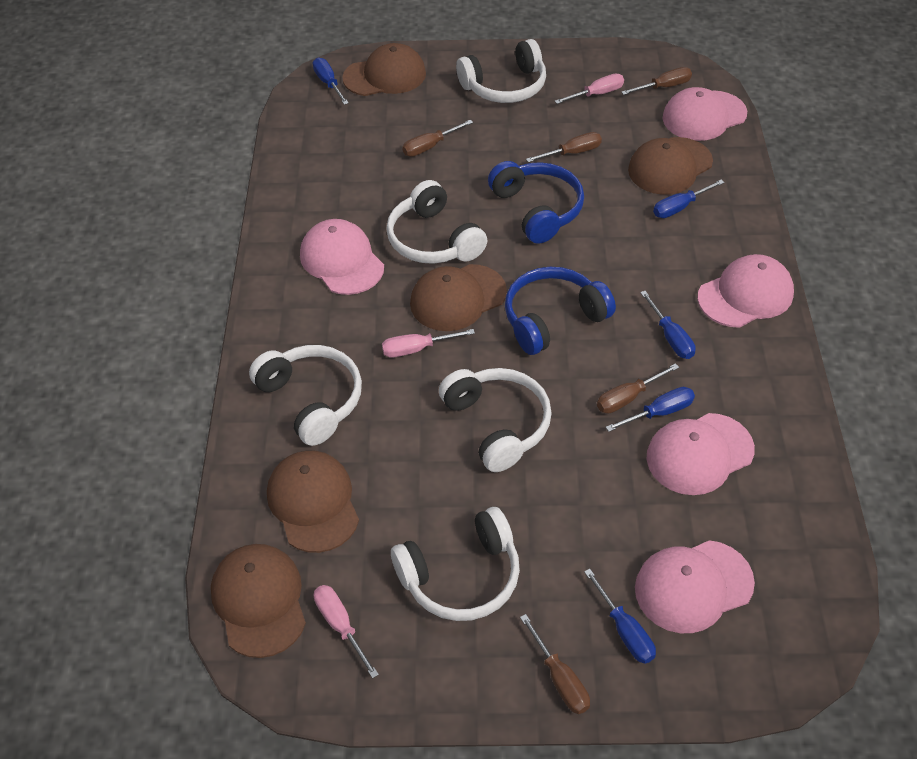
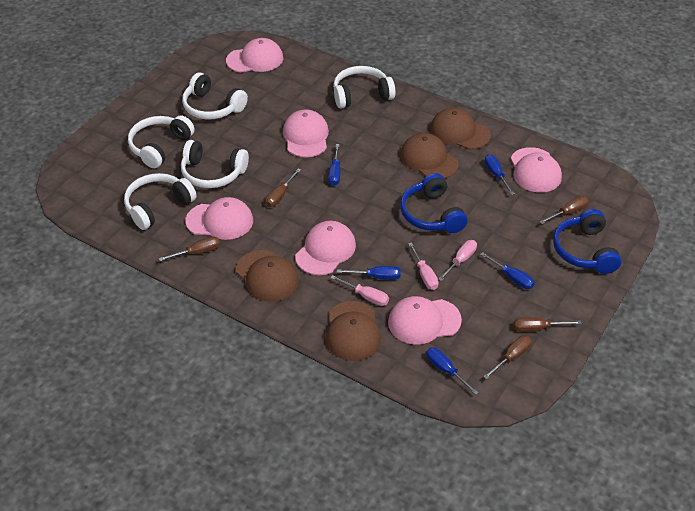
brown cap: 5 -> 4
pink cap: 5 -> 6

